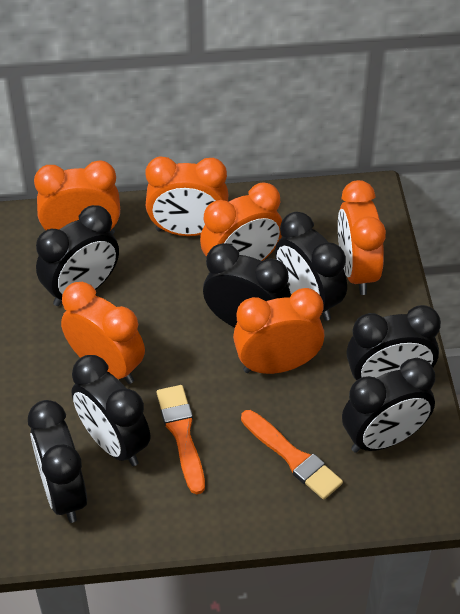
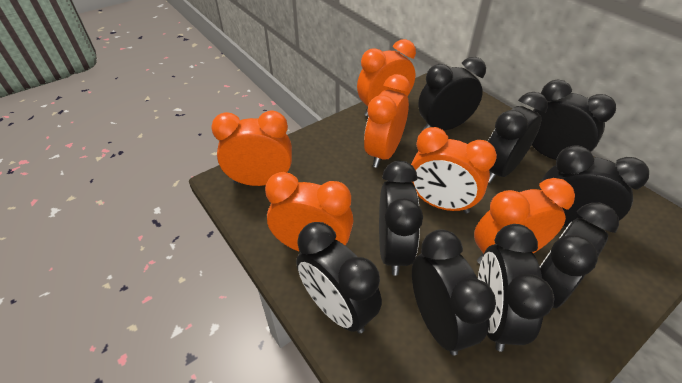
black clock: 7 -> 9
orange brush: 2 -> 0

